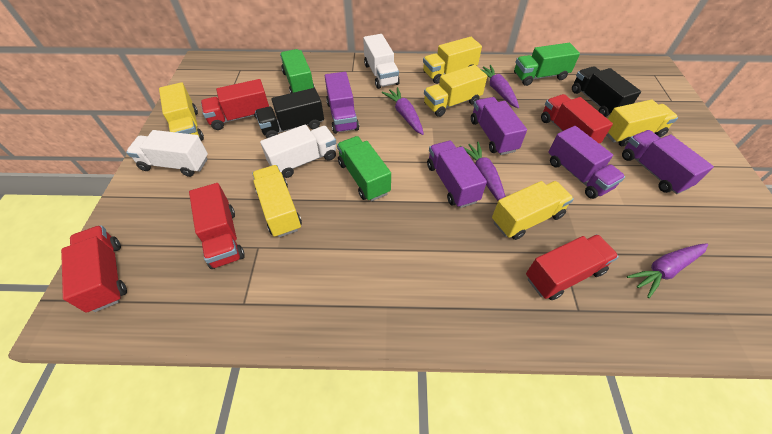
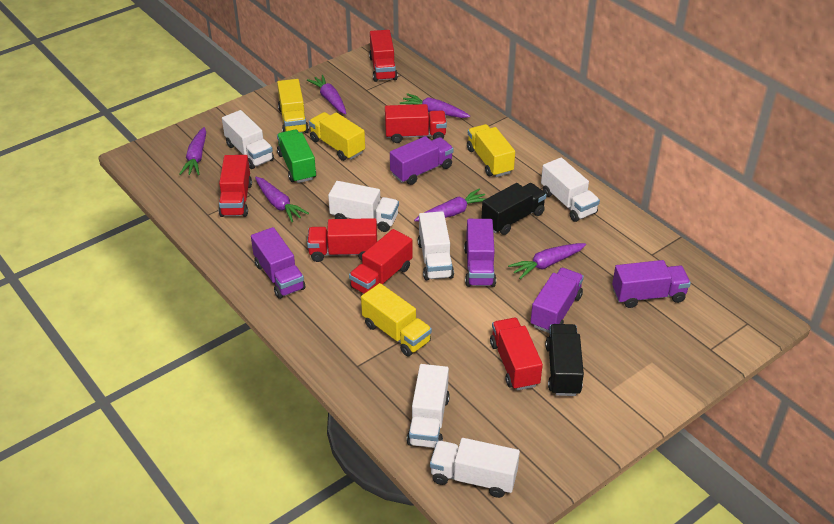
green truck: 3 -> 1
purple carrot: 4 -> 6
red truck: 5 -> 6
white truck: 3 -> 6
yellow truck: 6 -> 4

